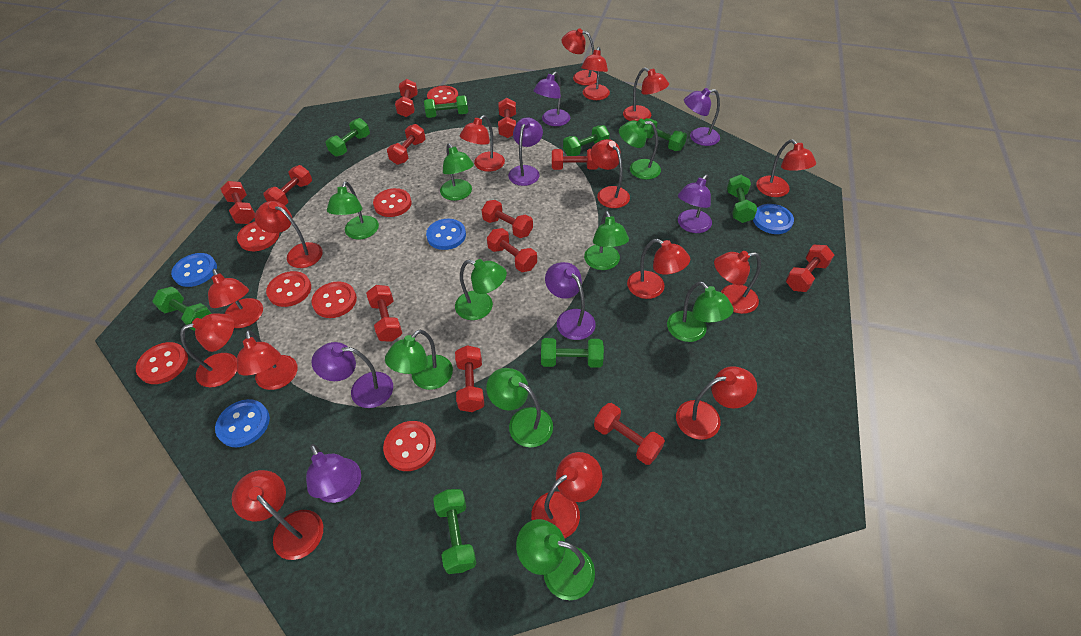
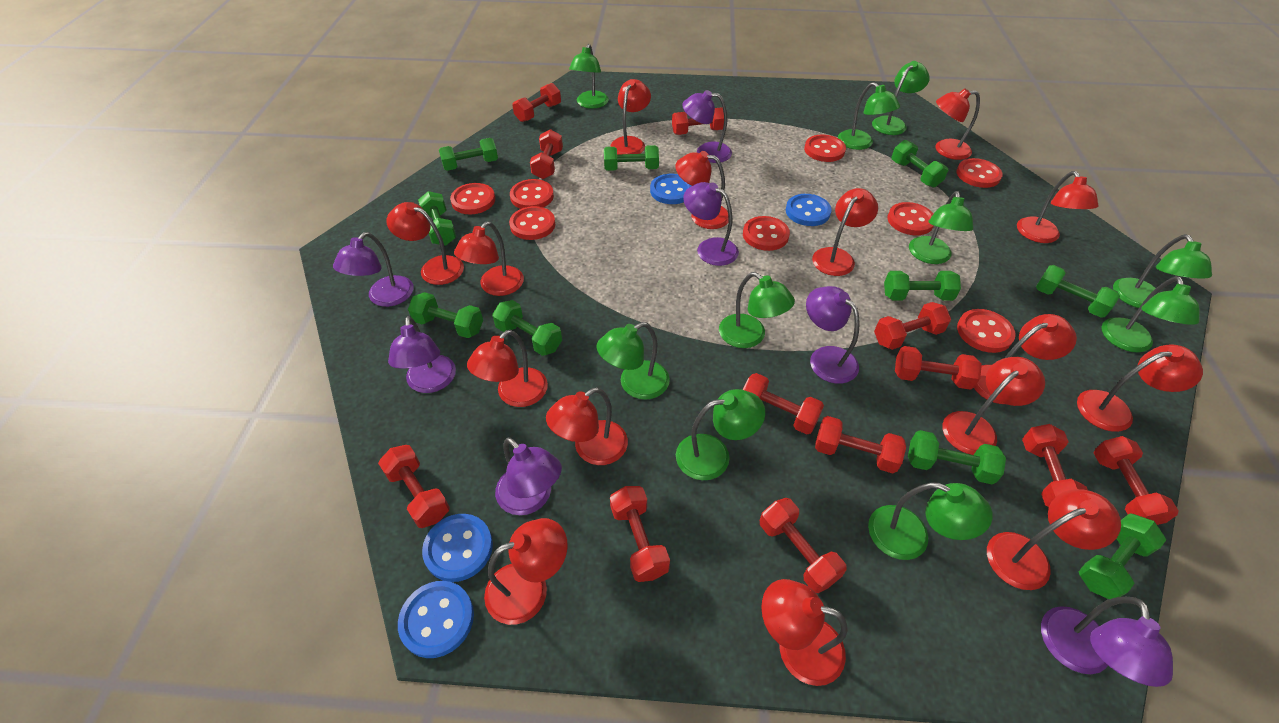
green dumbbell: 8 -> 10
green lamp: 9 -> 10
red button: 7 -> 8

